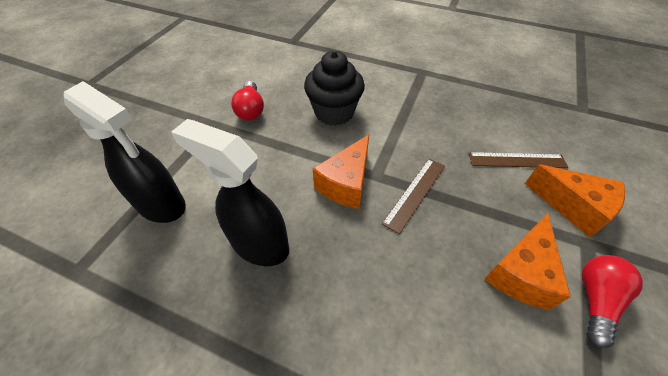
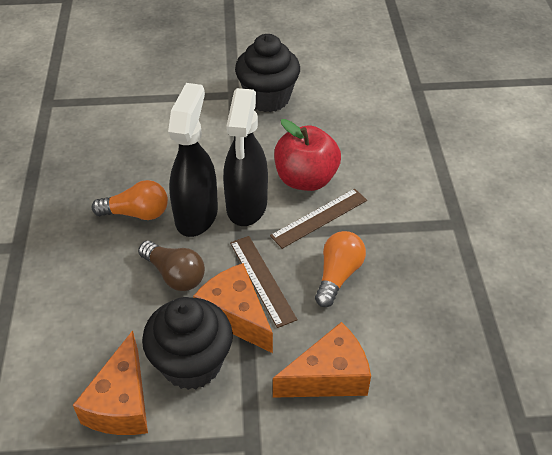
black cupcake: 1 -> 2
brown light bulb: 0 -> 1
orange light bulb: 0 -> 2
red apple: 0 -> 1
red light bulb: 2 -> 0

